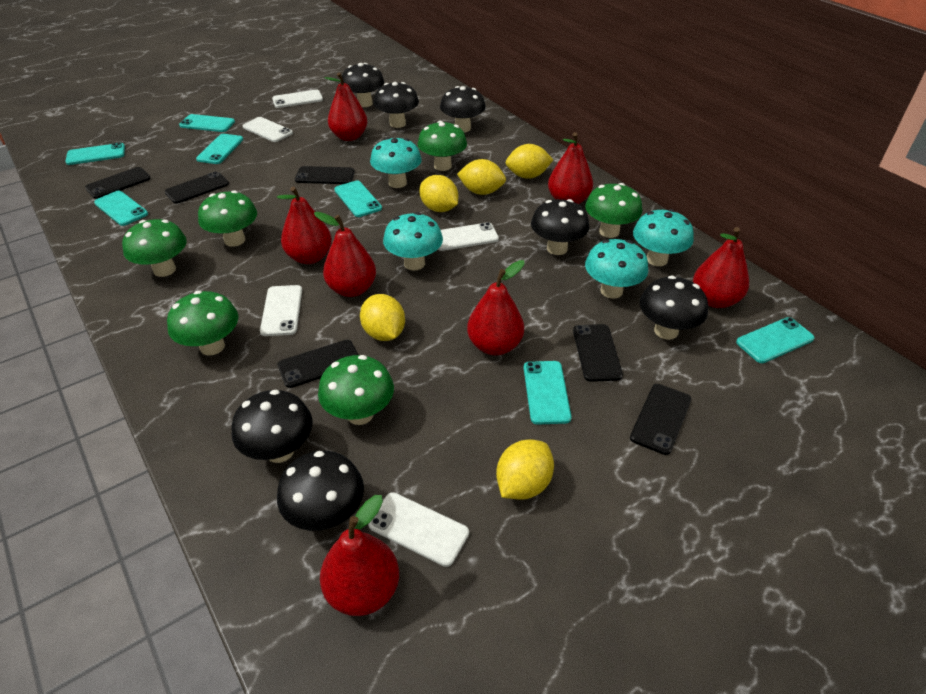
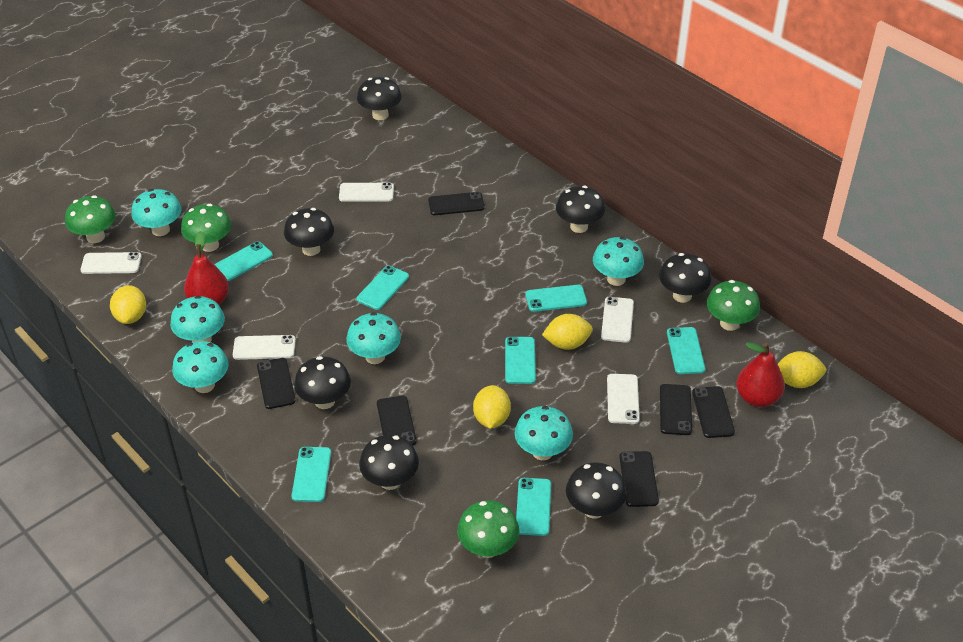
green mushroom: 6 -> 4
red pear: 7 -> 2
turquoise mushroom: 4 -> 6
yellow lemon: 5 -> 4

